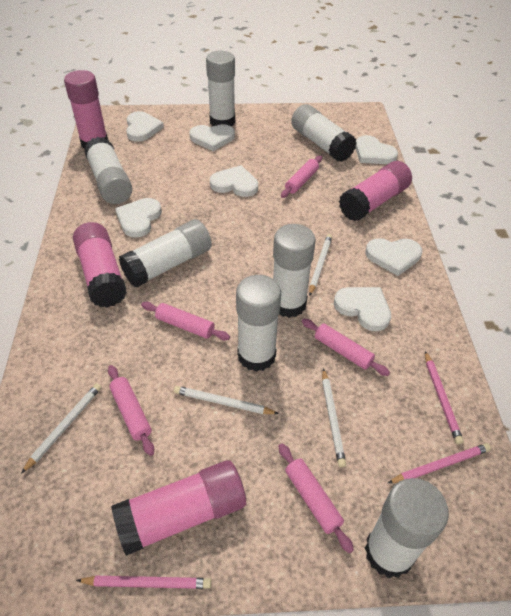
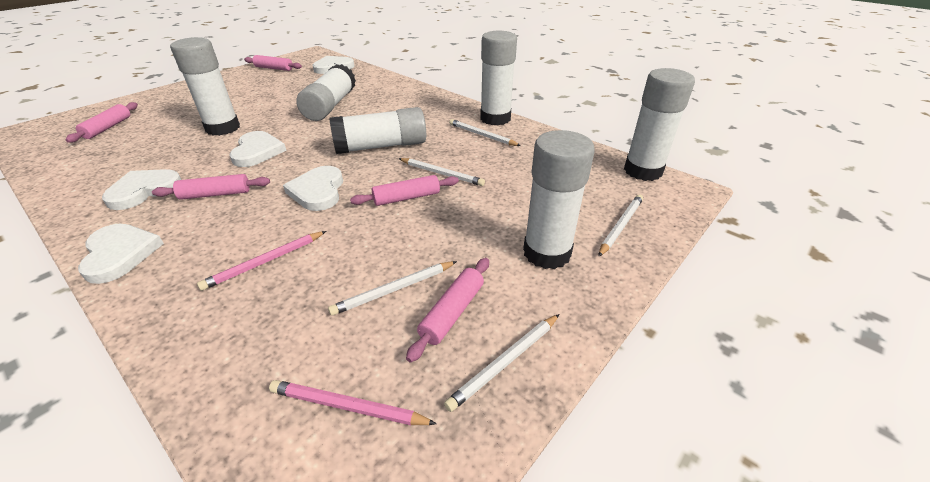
pink glue stick: 4 -> 0
pink pencil: 3 -> 2
white glue stick: 7 -> 6
white heart: 7 -> 5
white pencil: 4 -> 5

